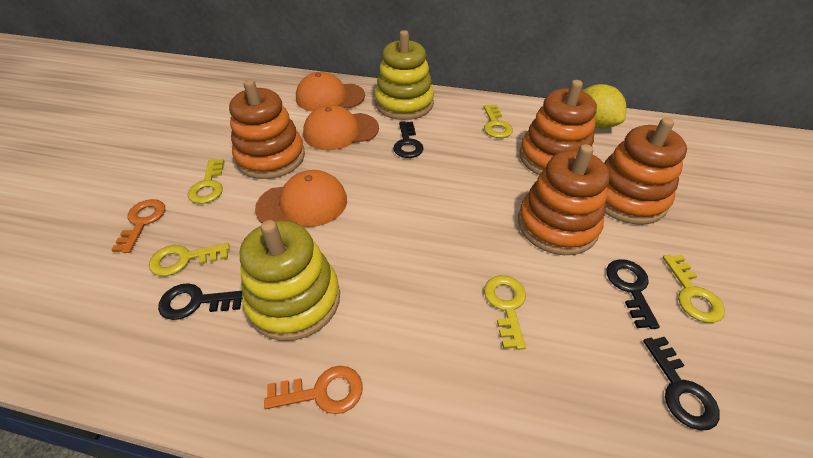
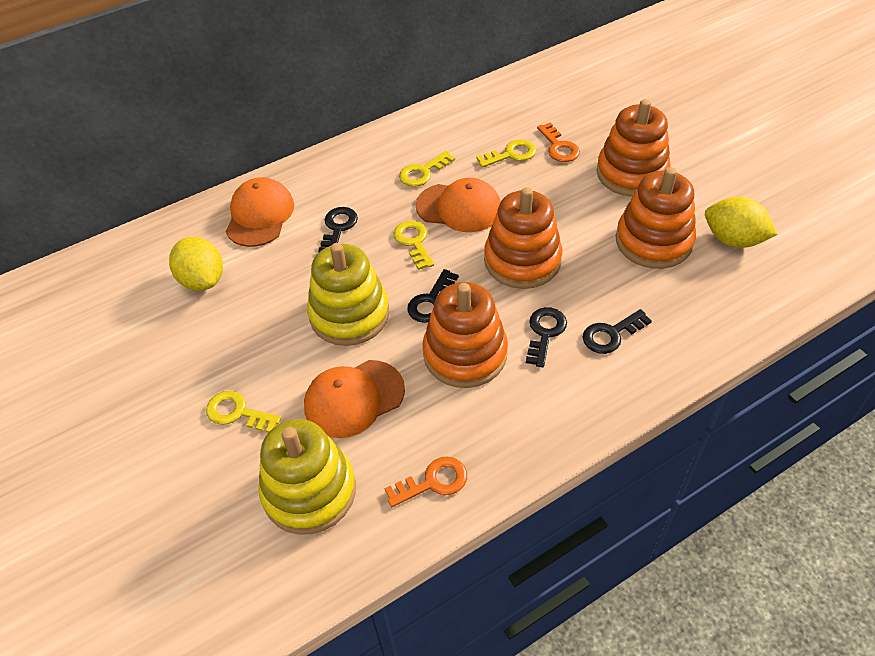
yellow key: 5 -> 4
yellow lemon: 1 -> 2

